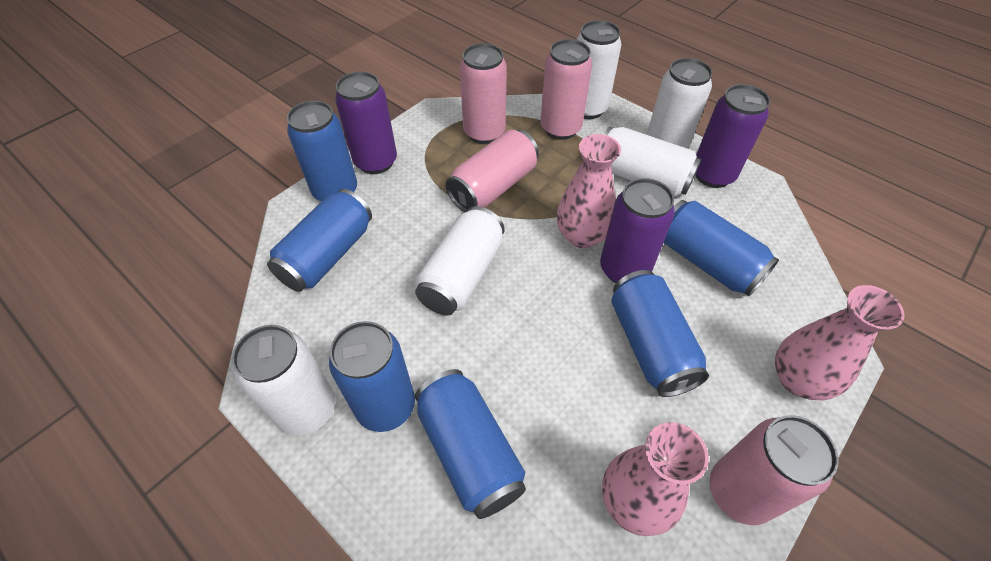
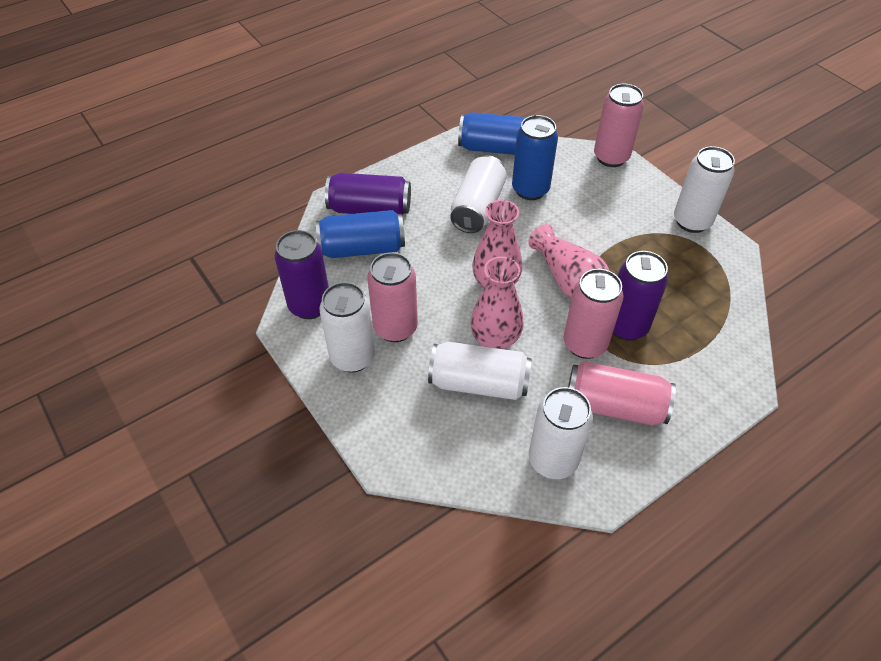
blue can: 6 -> 3

